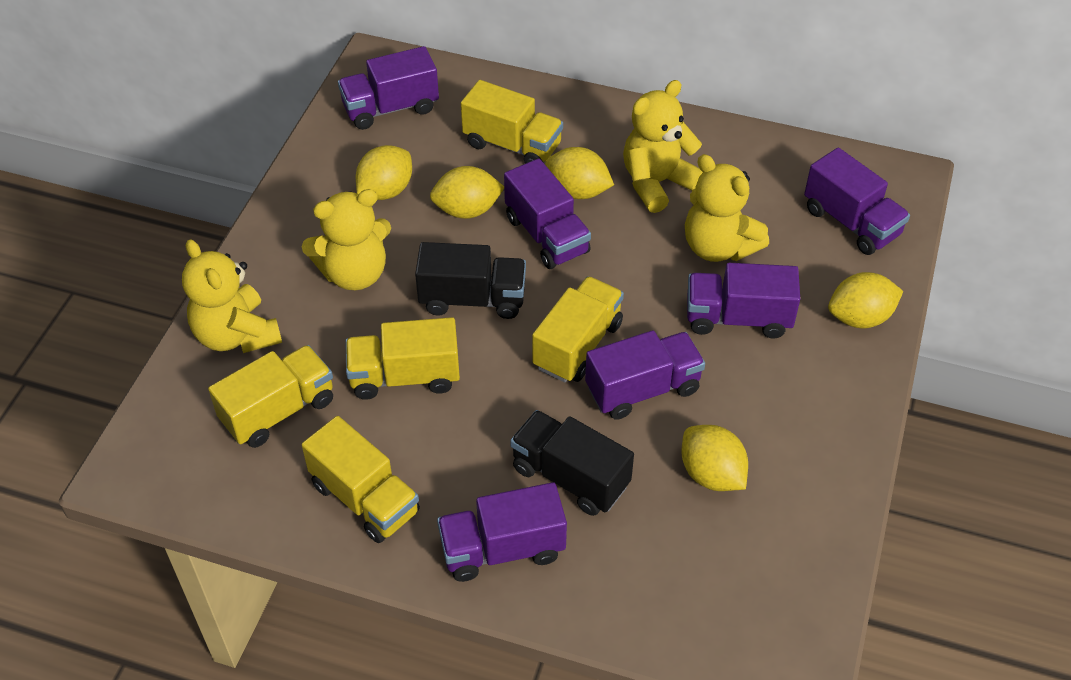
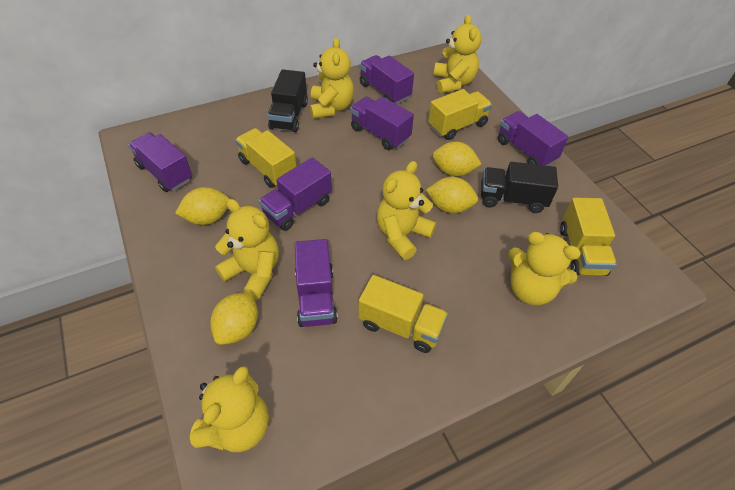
yellow lemon: 5 -> 4
yellow teddy bear: 4 -> 6
yellow truck: 5 -> 4

